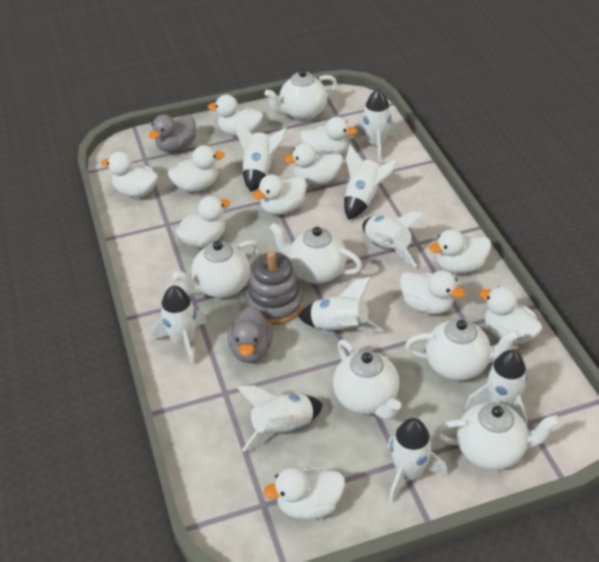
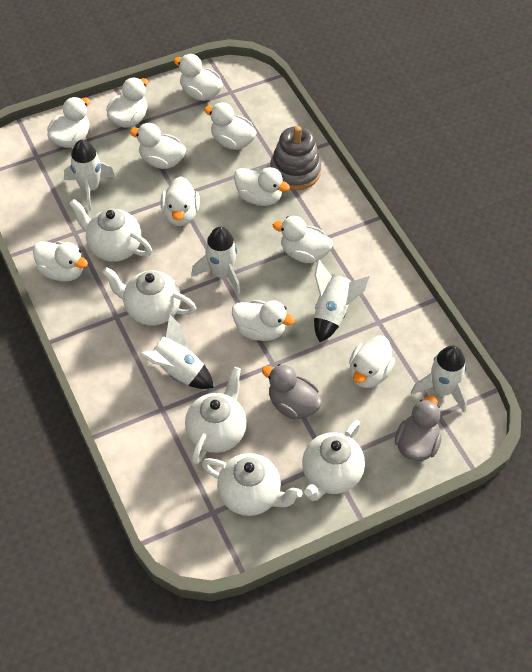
white rocket: 9 -> 5
white teapot: 6 -> 5

